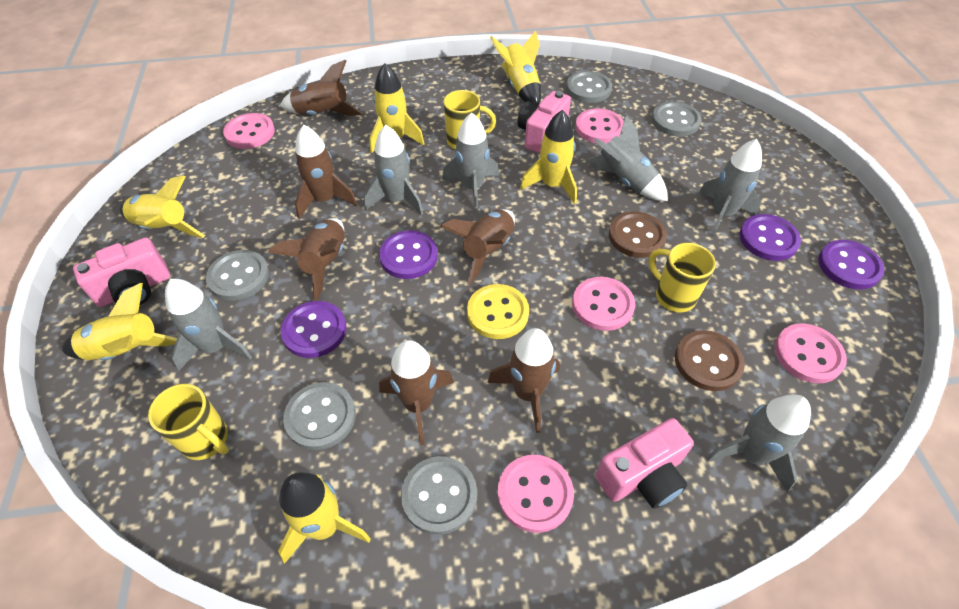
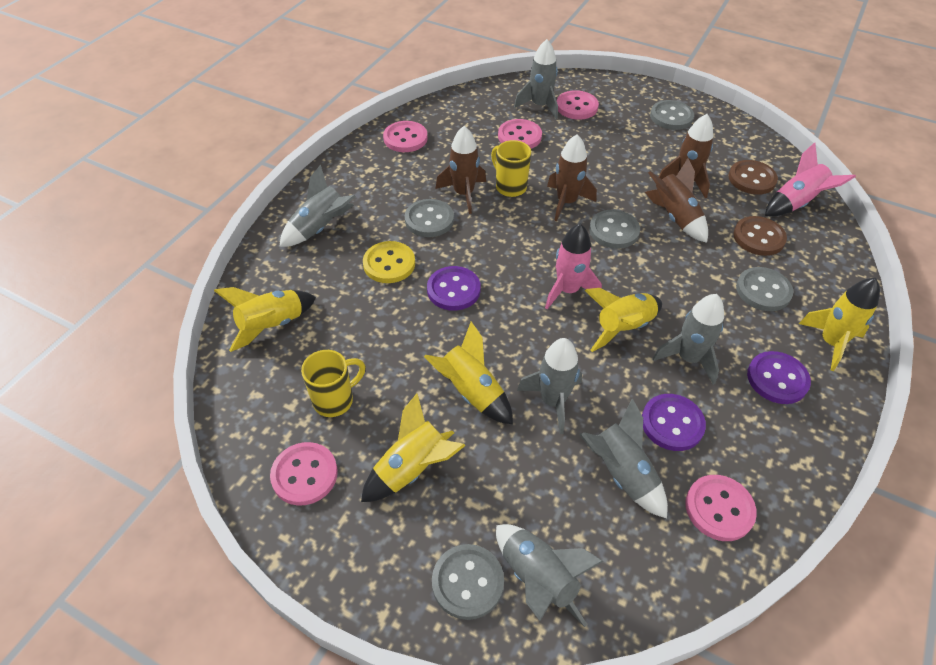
brown rocket: 6 -> 4
pink camera: 3 -> 0
pink rocket: 0 -> 2
purple button: 4 -> 3
yellow mug: 3 -> 2
yellow rocket: 6 -> 5

